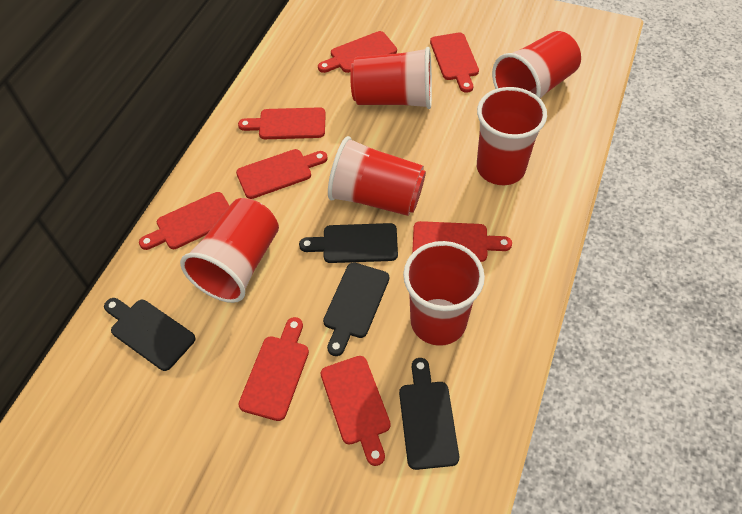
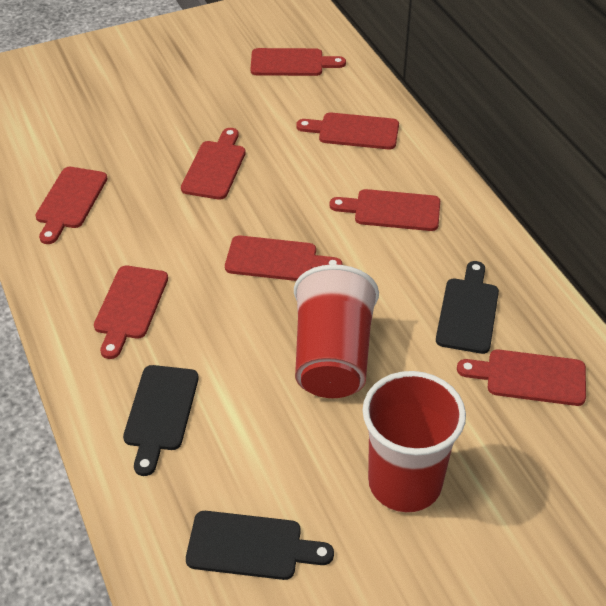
black cutting board: 4 -> 3
red cup: 6 -> 2

